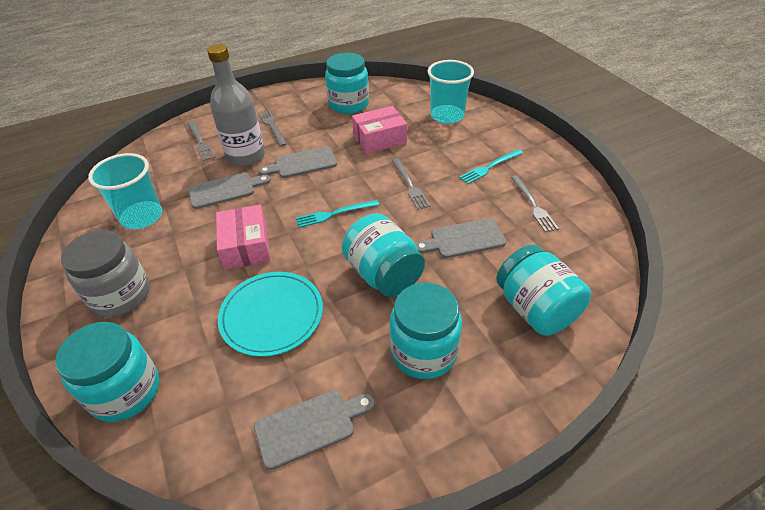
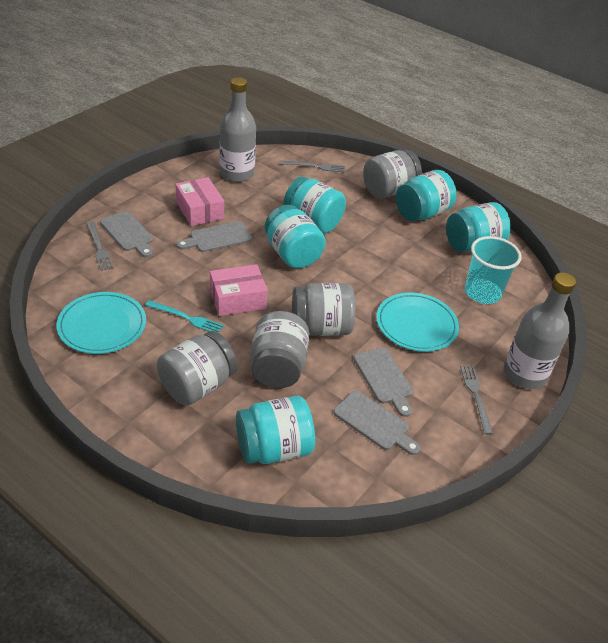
grey bottle: 1 -> 2
grey fork: 4 -> 3
grey jar: 1 -> 4
turquoise cup: 2 -> 1
turquoise fork: 2 -> 1
turquoise plate: 1 -> 2

